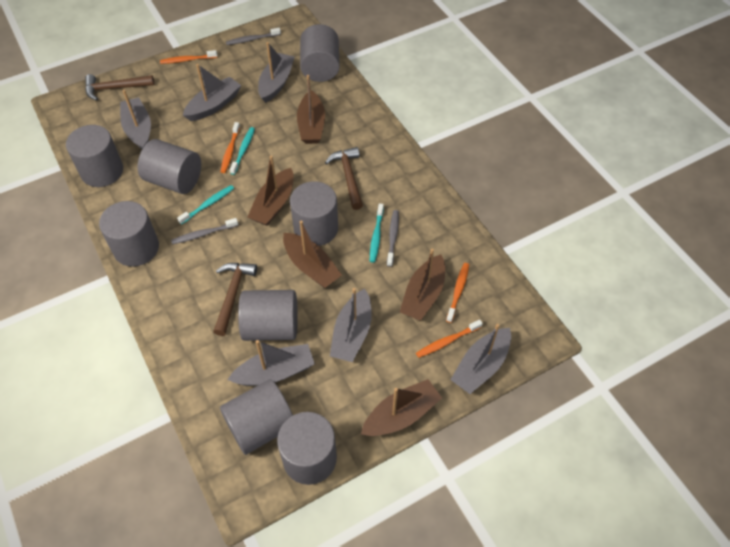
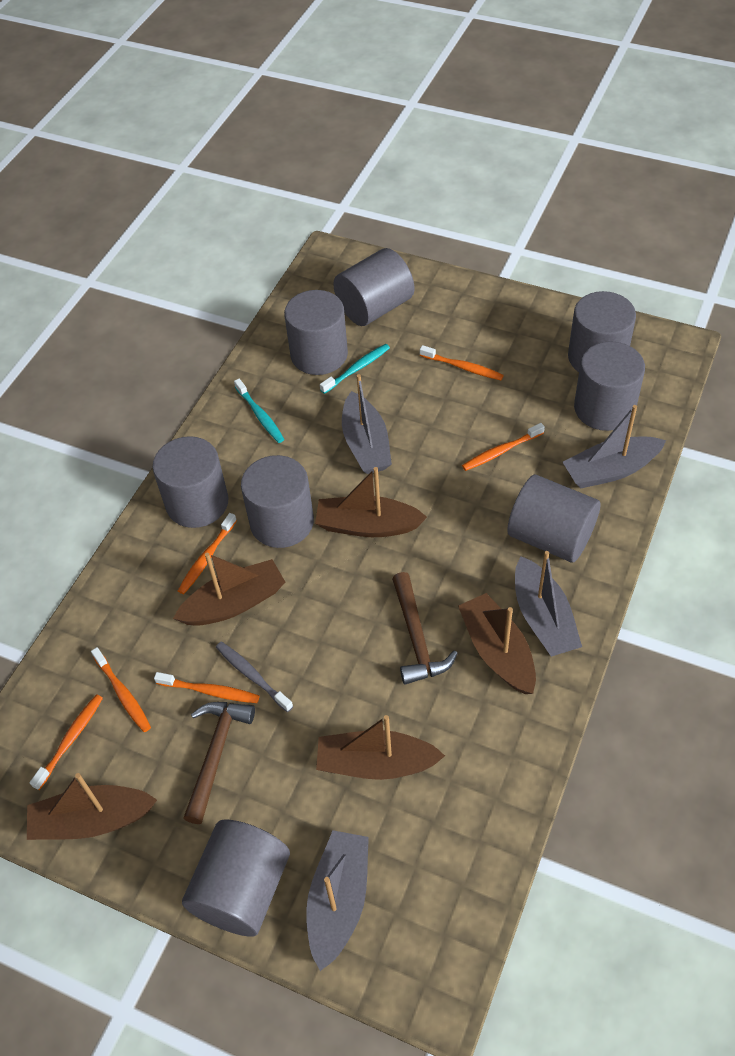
brown hammer: 3 -> 2
grey boat: 6 -> 4
grey toothbrush: 3 -> 1
orange toothbrush: 4 -> 6
turquoise toothbrush: 3 -> 2

